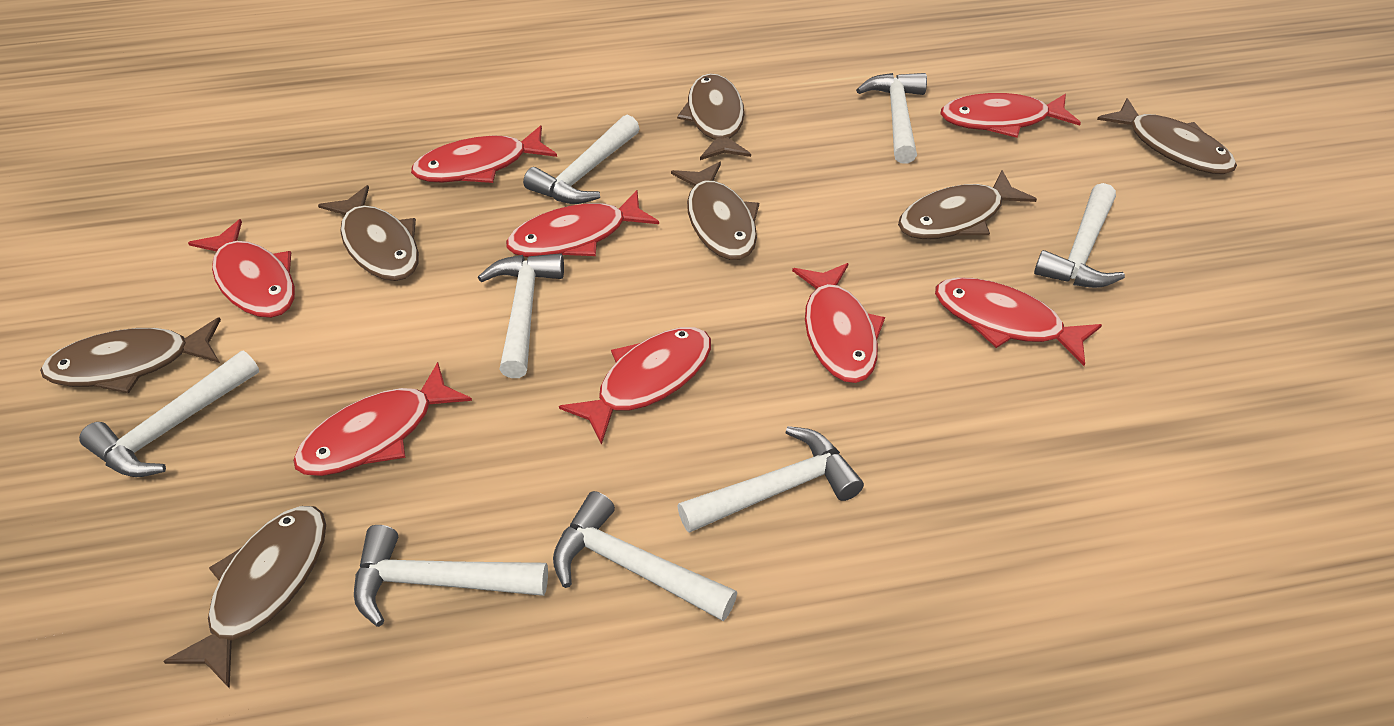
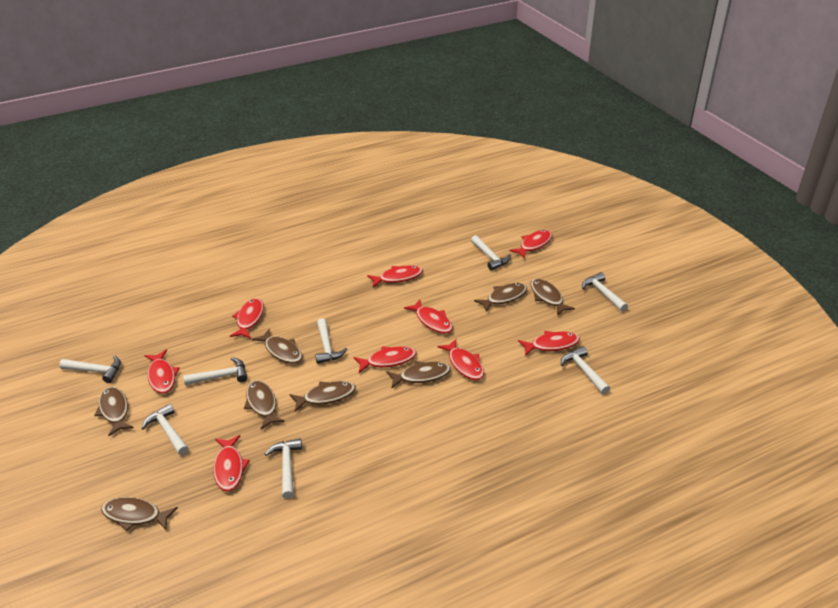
brown fish: 7 -> 8
red fish: 8 -> 9

